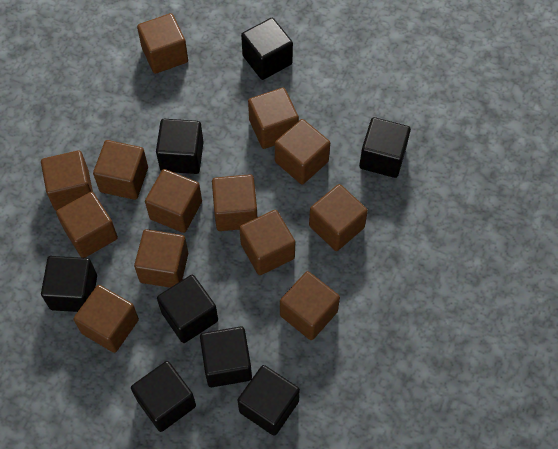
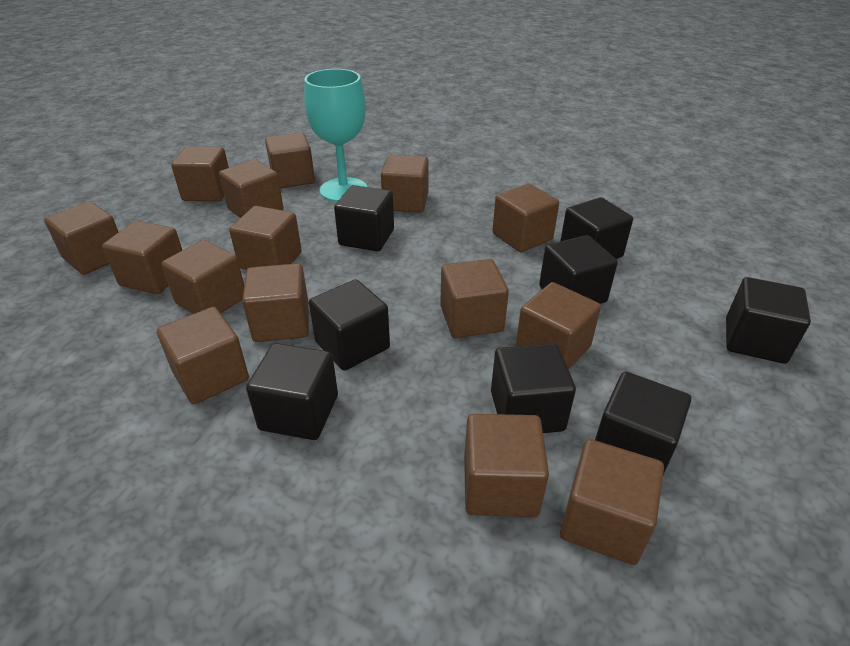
brown cube: 13 -> 15
turquoise goblet: 0 -> 1

